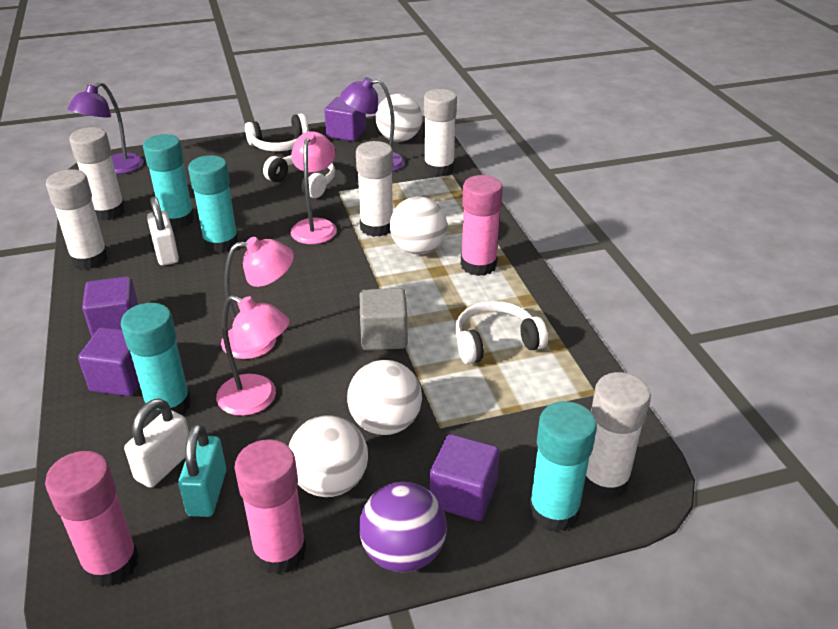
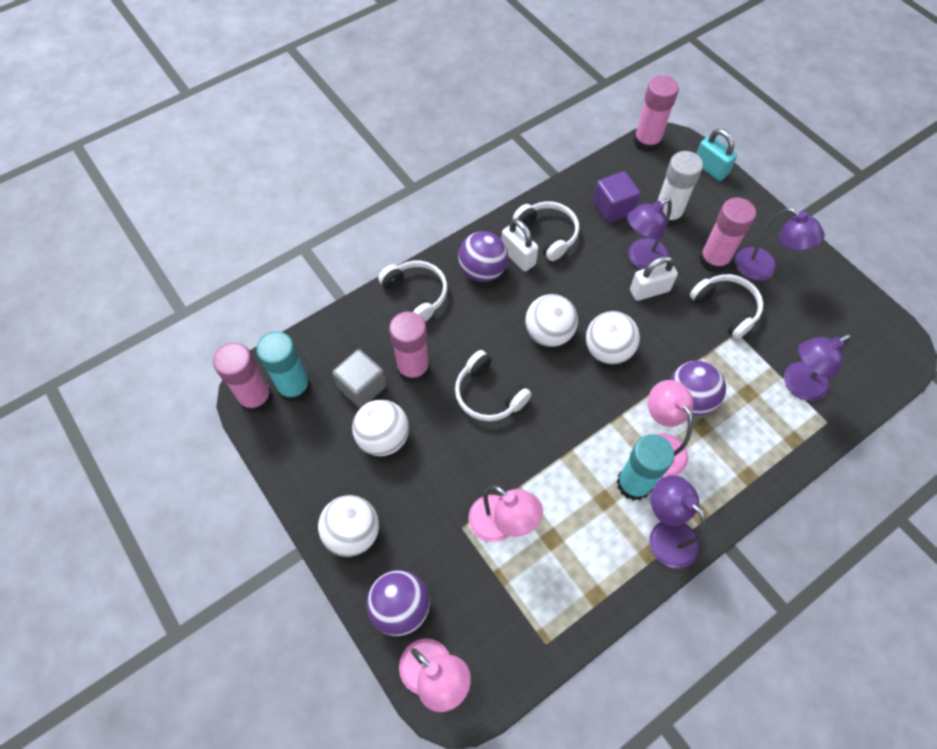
pink glue stick: 3 -> 4
purple ball: 1 -> 3
purple cube: 4 -> 1
purple lamp: 2 -> 4
turquoise glue stick: 4 -> 2
white glue stick: 5 -> 1
white headphones: 3 -> 4

